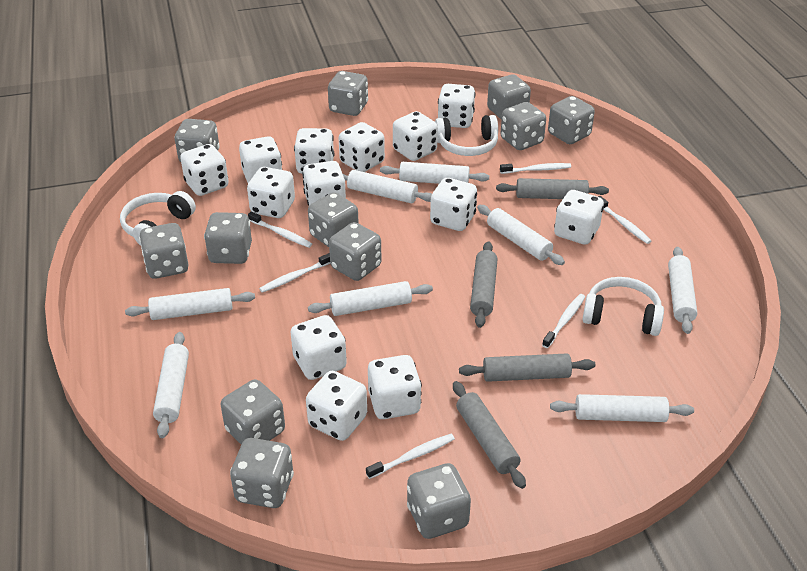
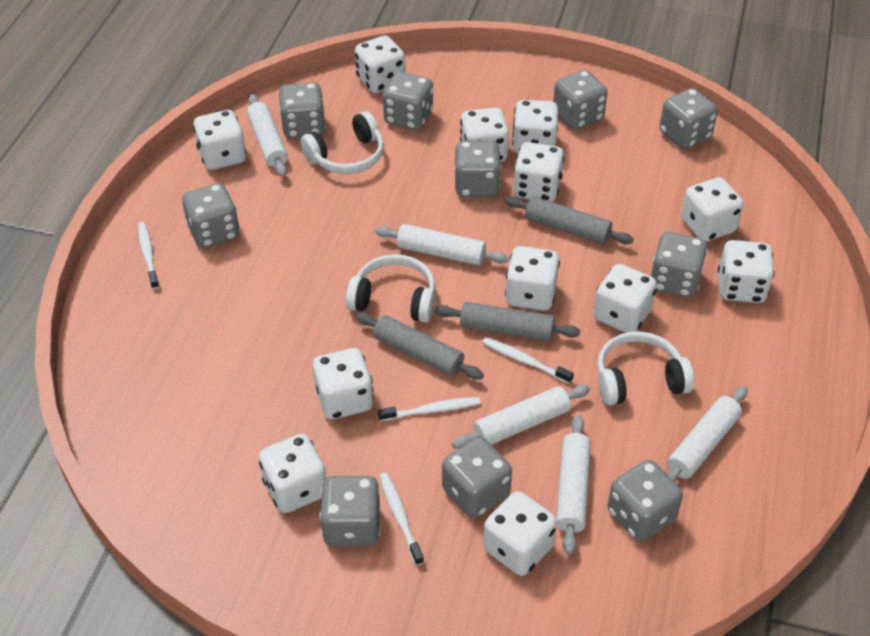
grey dice: 12 -> 10
grey rolling pin: 4 -> 3
white dice: 13 -> 12
white rolling pin: 8 -> 5
white toothbrush: 6 -> 4

